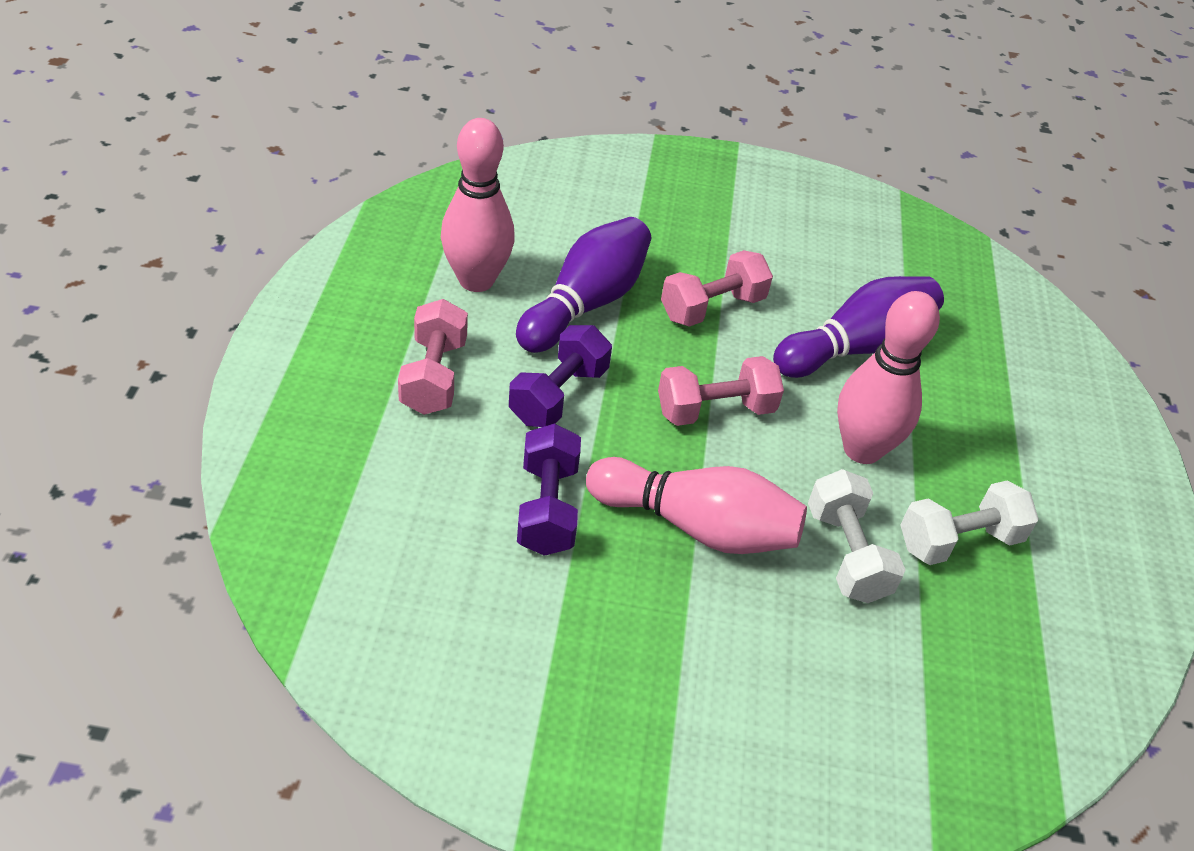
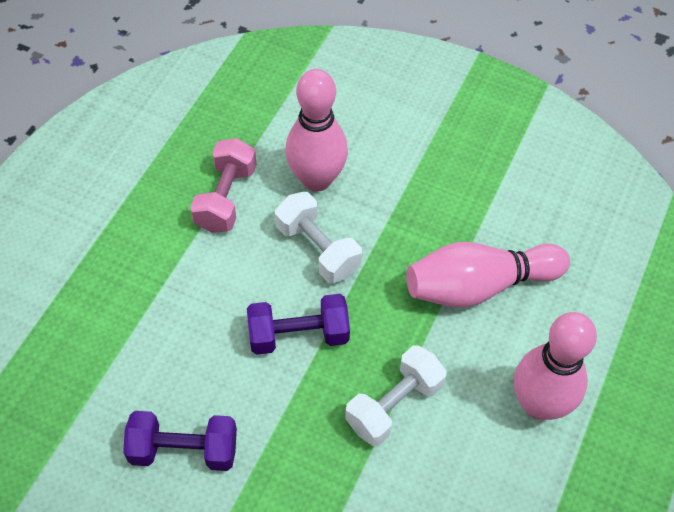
pink dumbbell: 3 -> 1
purple bowling pin: 2 -> 0

